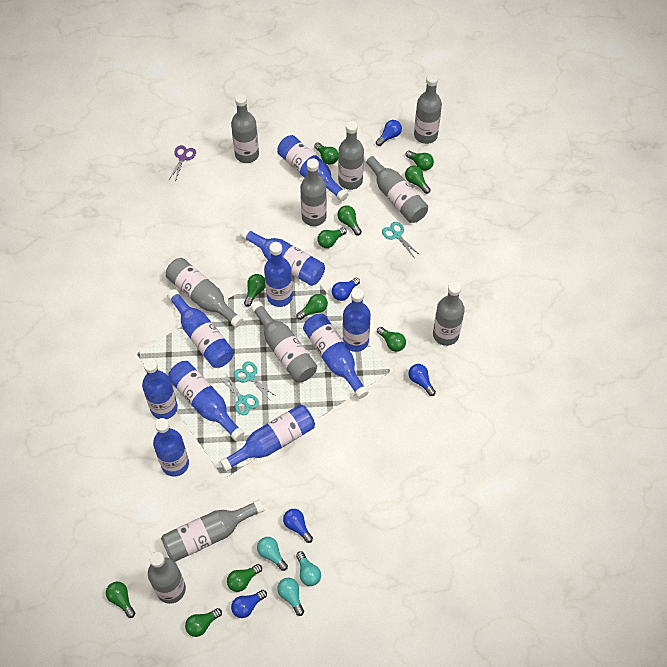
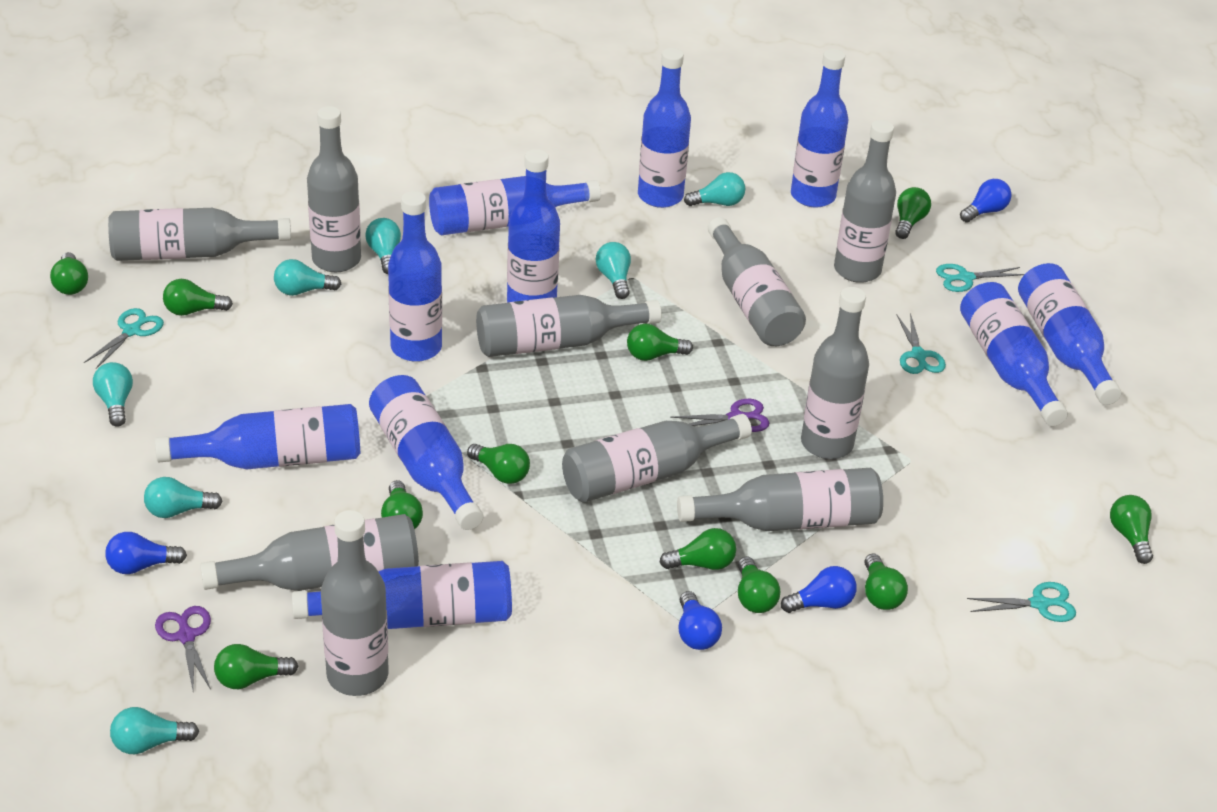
blue light bulb: 5 -> 4
purple scissors: 1 -> 2
turquoise light bulb: 3 -> 7
turquoise scissors: 3 -> 4

